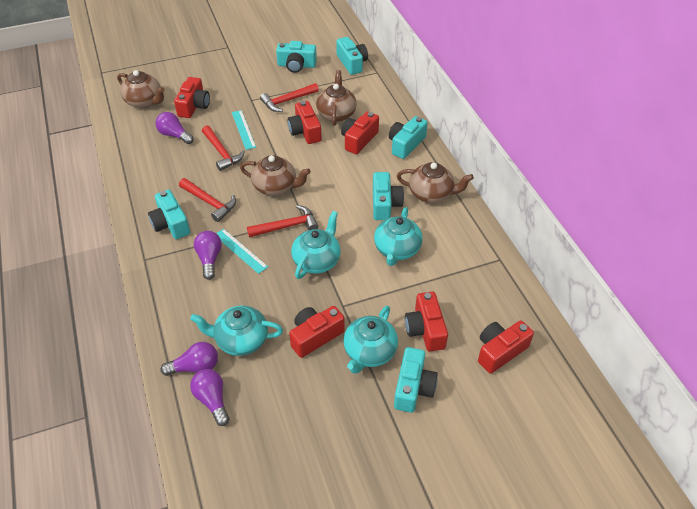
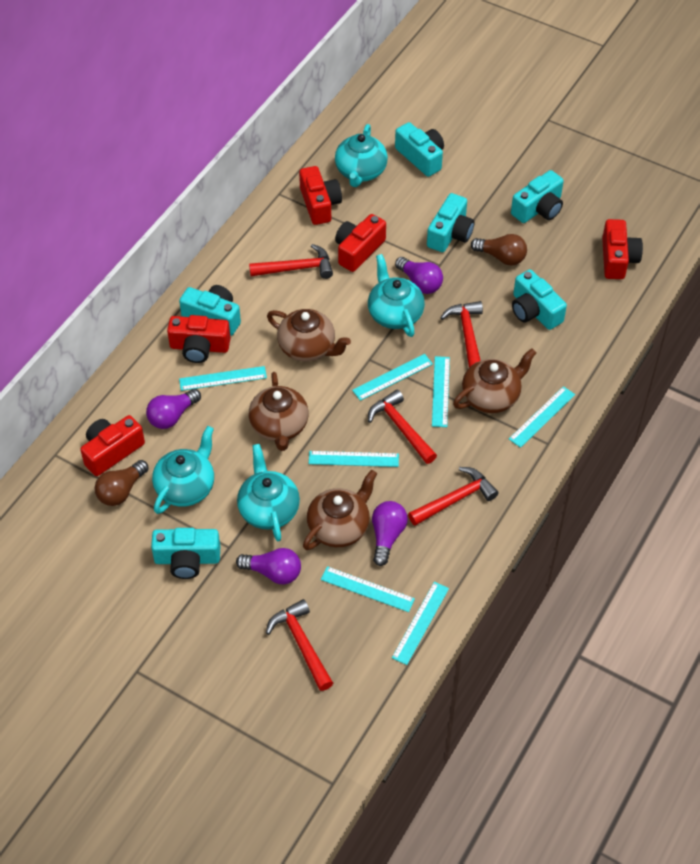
brown light bulb: 0 -> 2
red camera: 6 -> 5
red hammer: 4 -> 5
turquoise ruler: 2 -> 7

